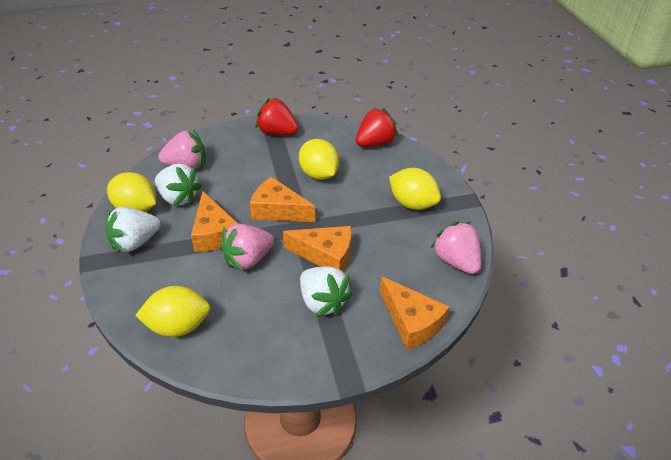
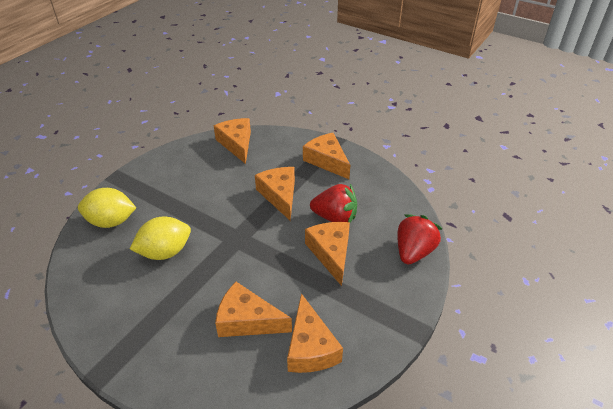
orange cheese: 4 -> 6
pink strawberry: 3 -> 0
white strawberry: 3 -> 0
yellow lemon: 4 -> 2

